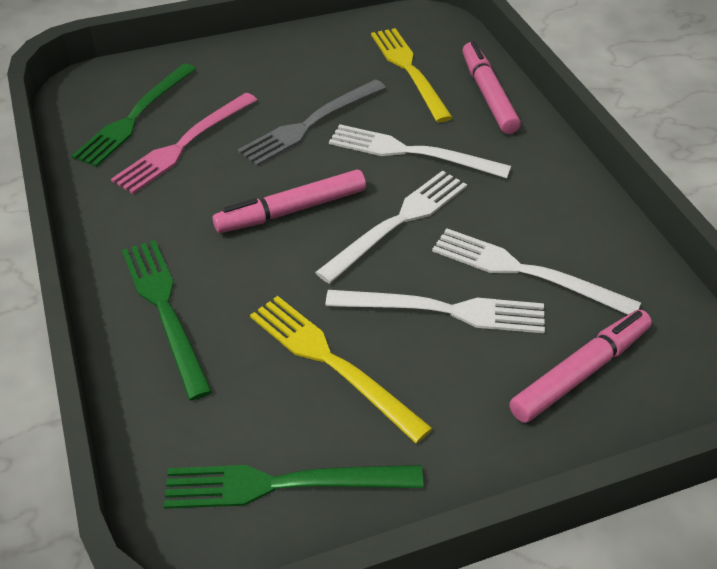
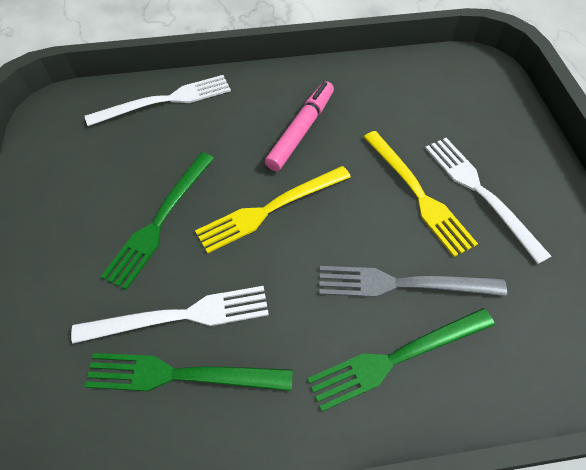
pink fork: 1 -> 0
pink marker: 3 -> 1
white fork: 4 -> 3

